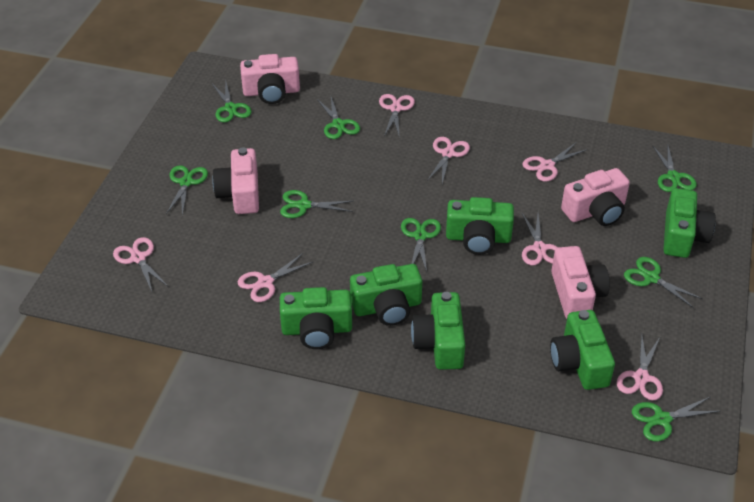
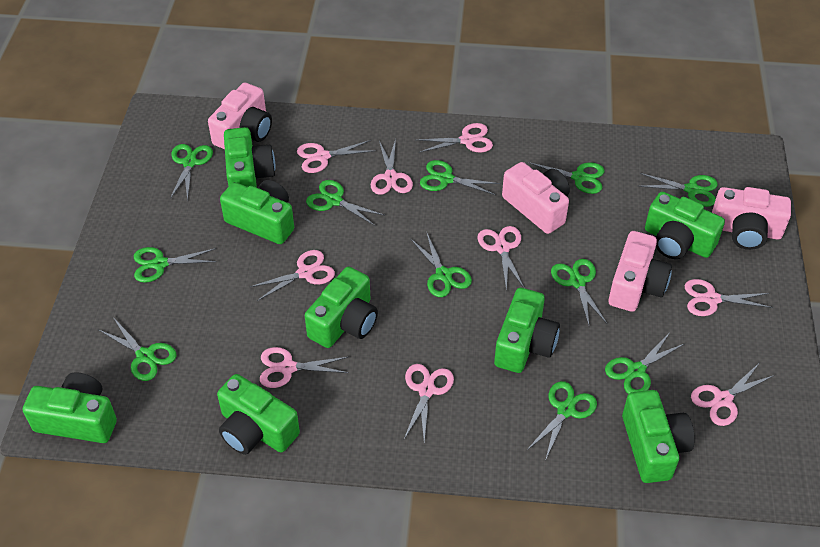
green camera: 6 -> 8
green scissors: 8 -> 11
pink scissors: 7 -> 9

